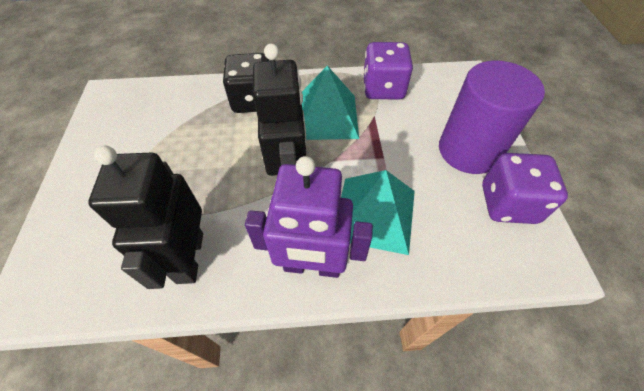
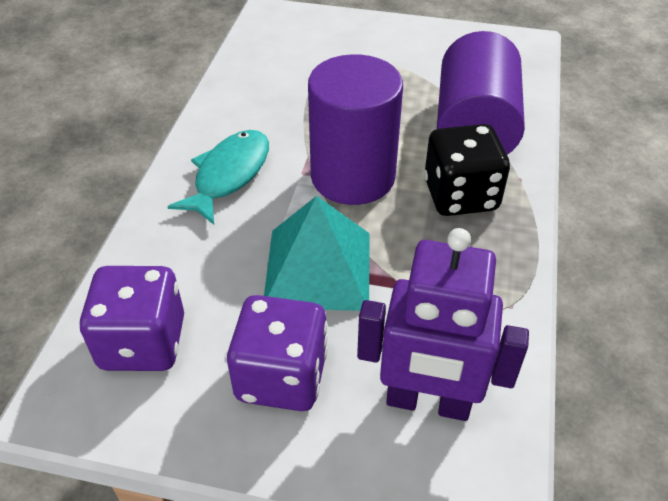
black robot: 2 -> 0
purple cylinder: 1 -> 2
turquoise fish: 0 -> 1
turquoise pyramid: 2 -> 1

